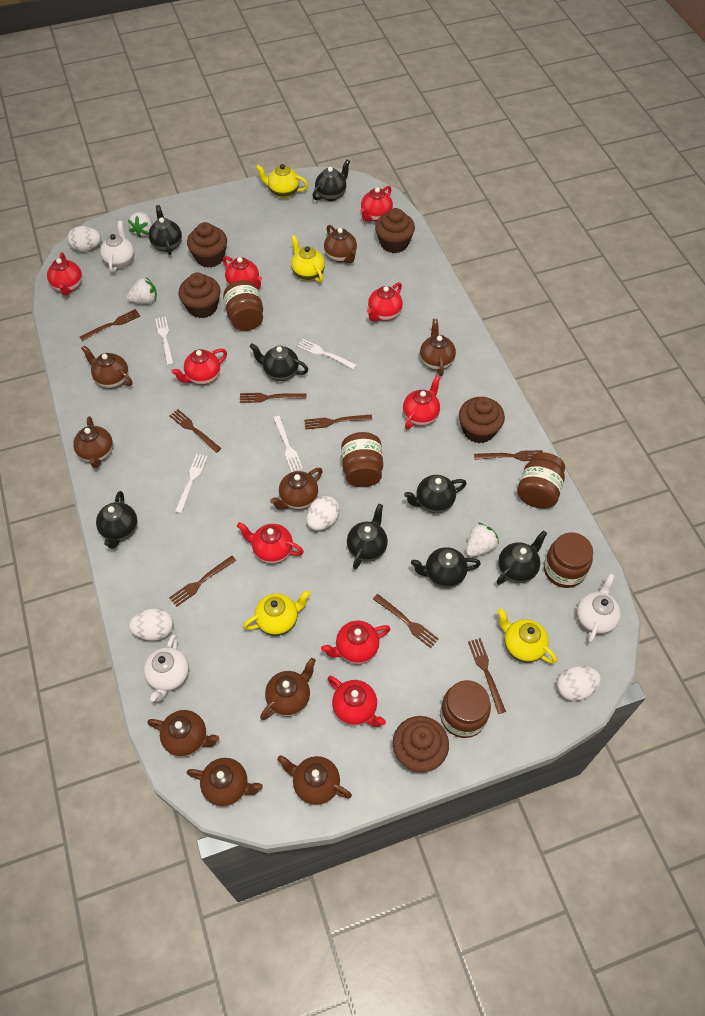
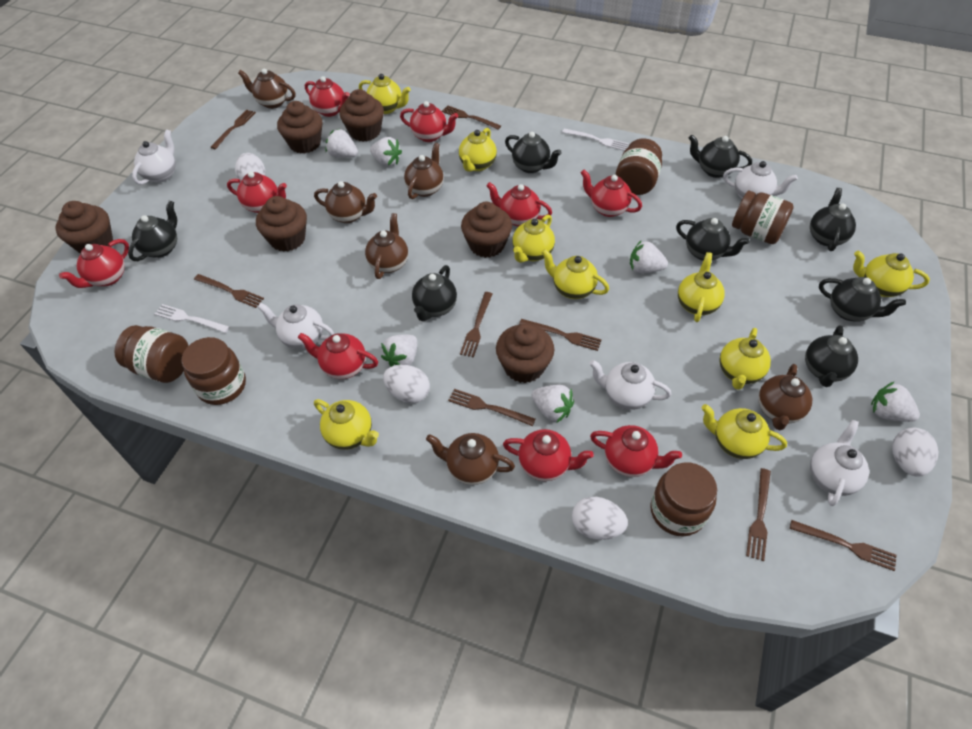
brown cupcake: 5 -> 6
brown teapot: 9 -> 6
white fork: 4 -> 2
white strawberry: 3 -> 6
white teapot: 3 -> 5
yellow teapot: 4 -> 9

